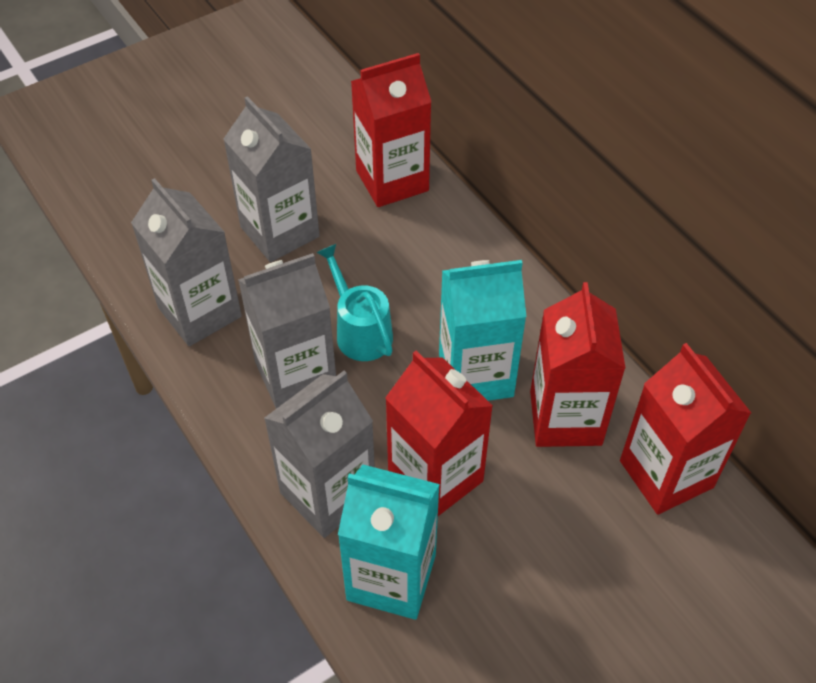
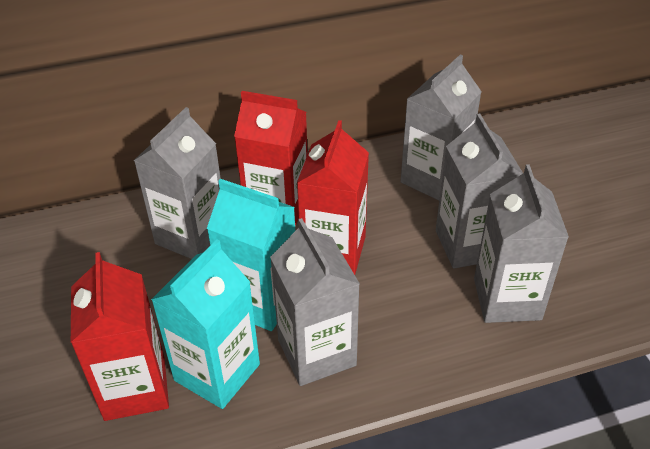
grey carton: 4 -> 5
red carton: 4 -> 3
turquoise watering can: 1 -> 0

